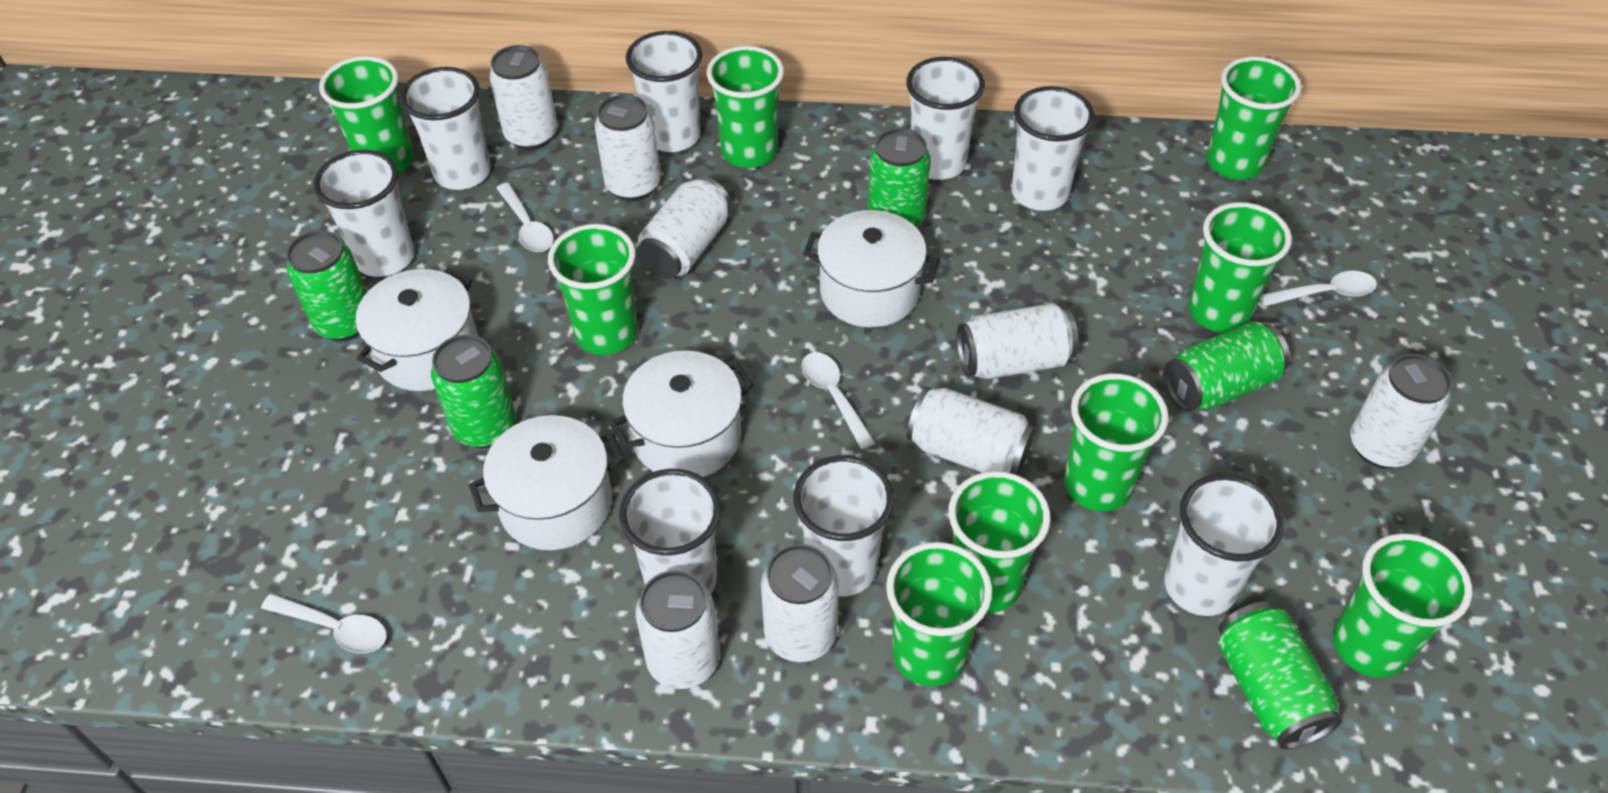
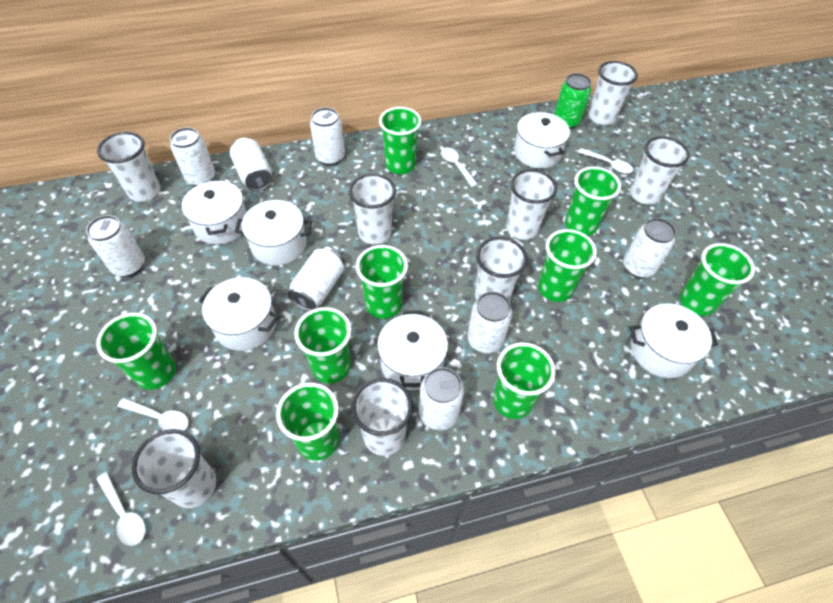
green can: 5 -> 1
white pot: 4 -> 6

